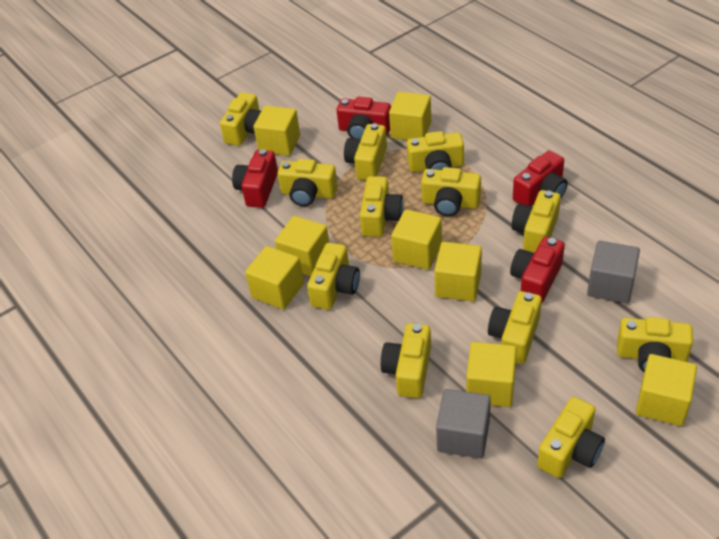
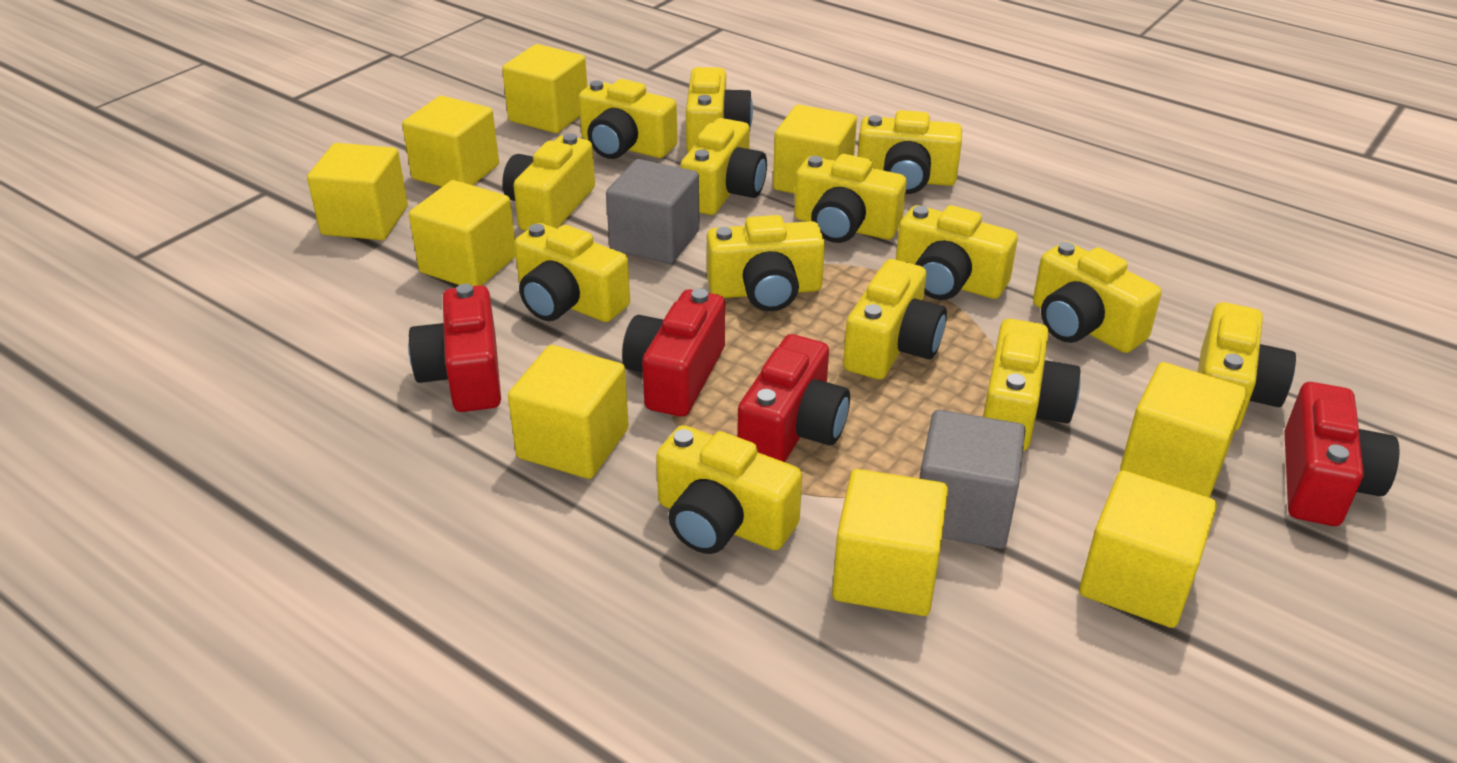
yellow camera: 12 -> 14
yellow cube: 8 -> 9

